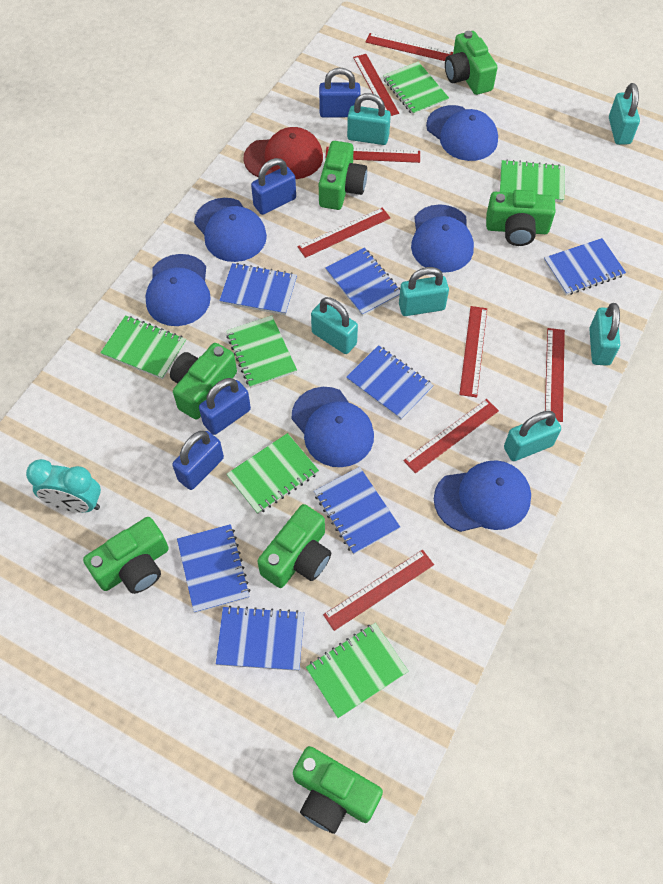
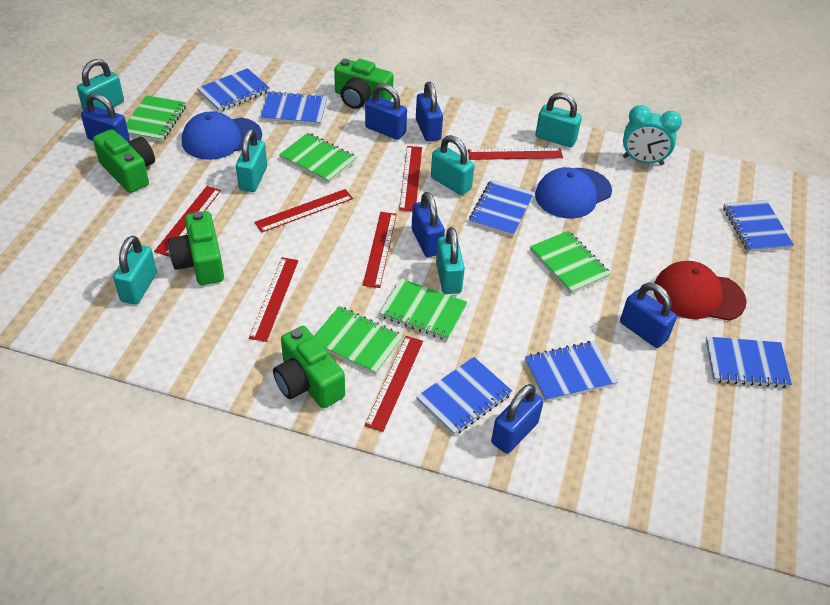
blue cap: 6 -> 2
blue padlock: 4 -> 6
green camera: 7 -> 4
green notebook: 6 -> 5
red ruler: 8 -> 7

